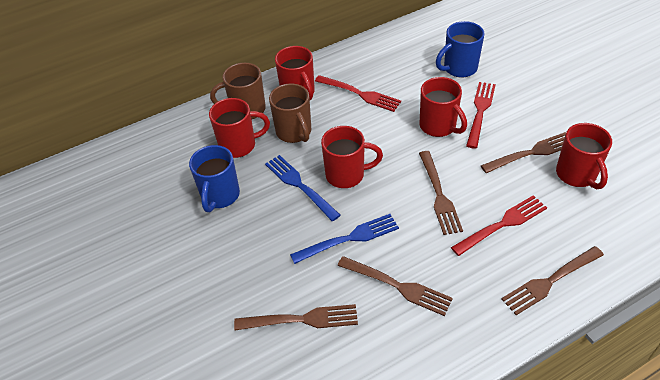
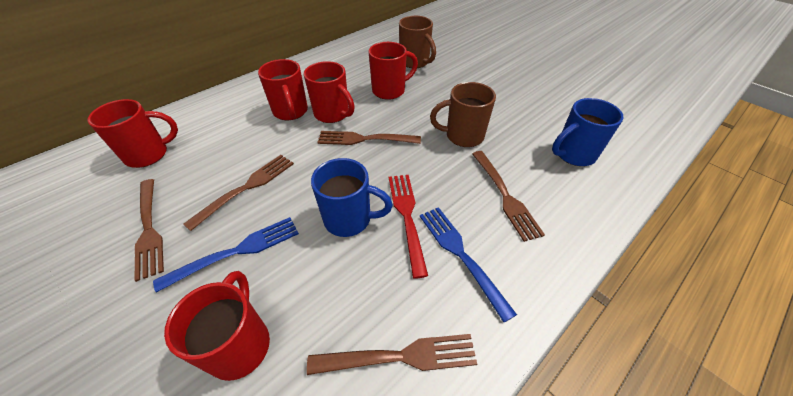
red fork: 3 -> 1

